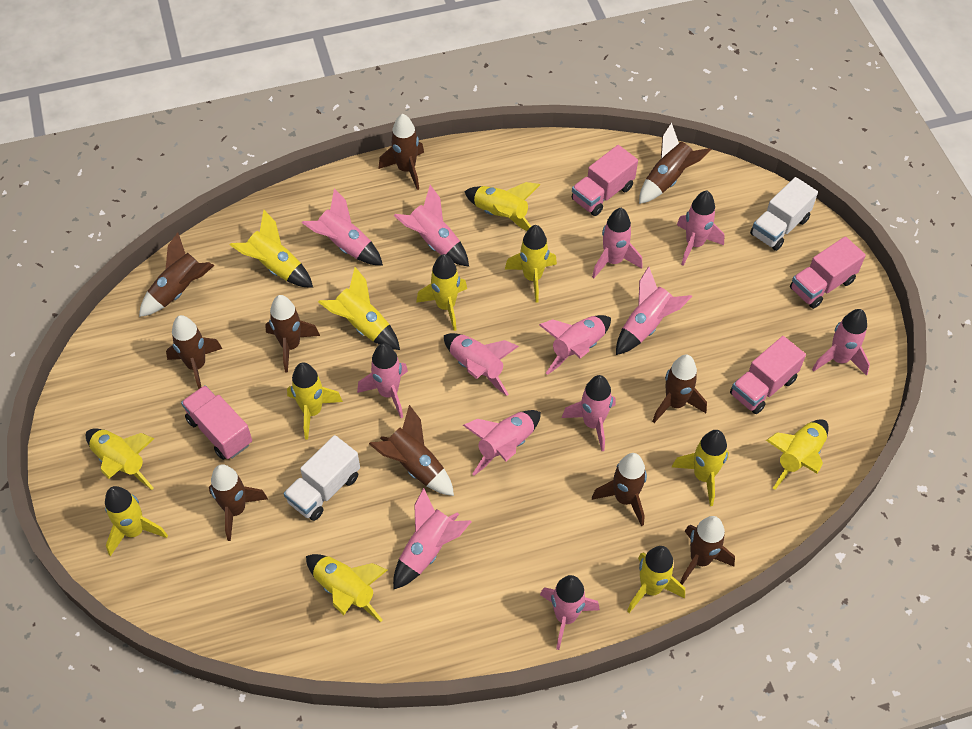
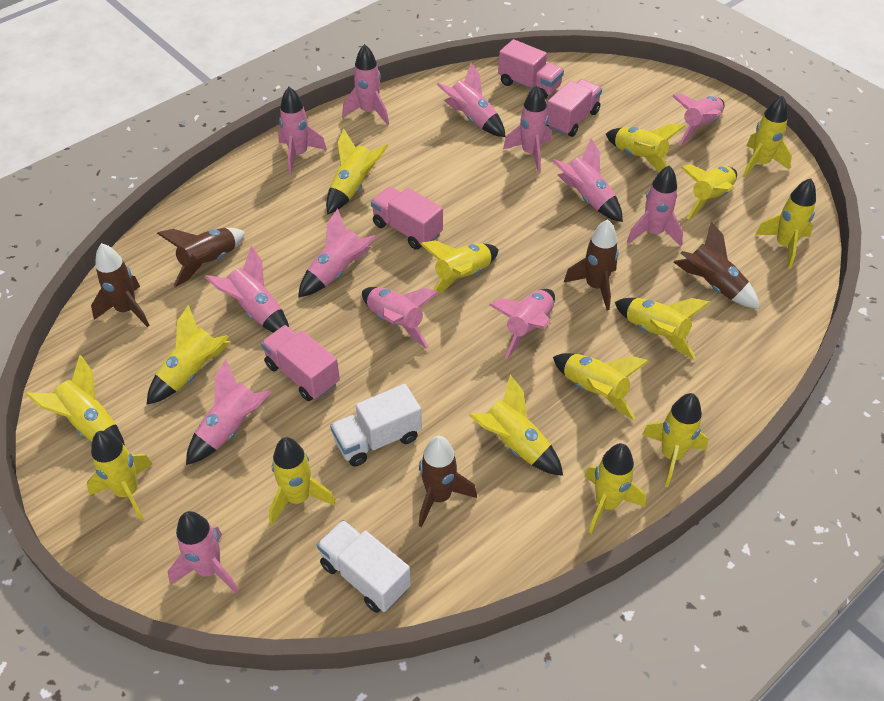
brown rocket: 10 -> 5
yellow rocket: 12 -> 15

